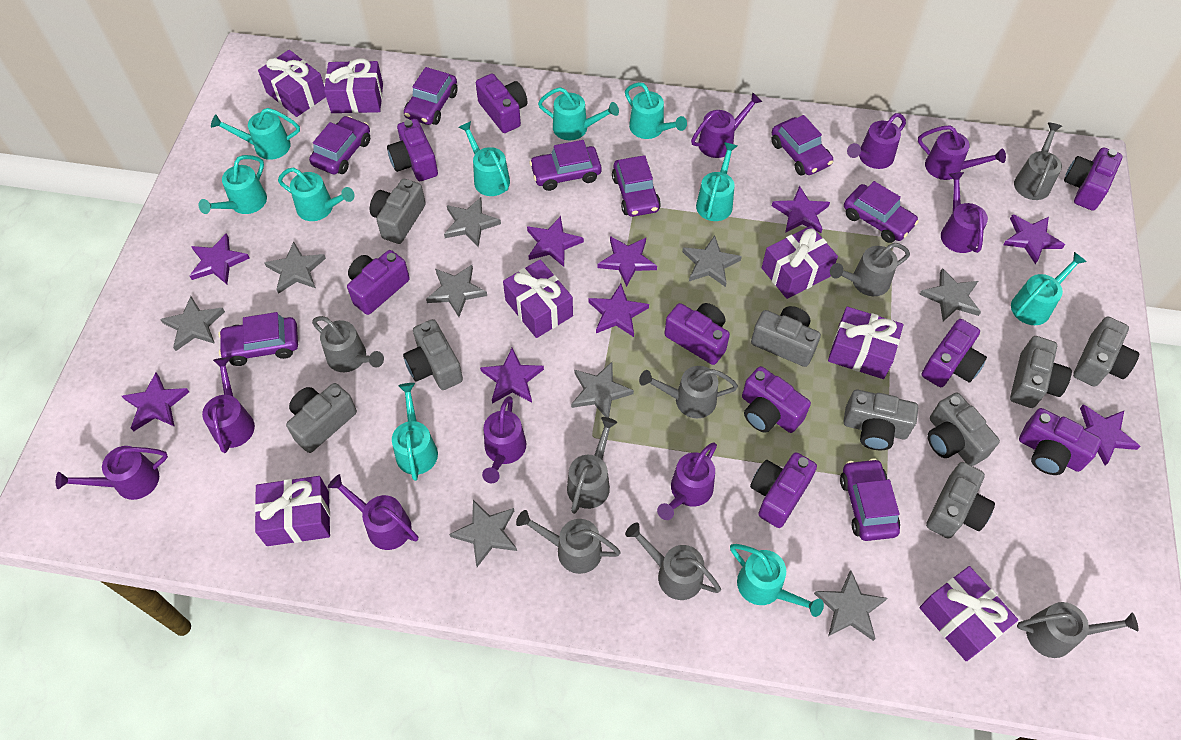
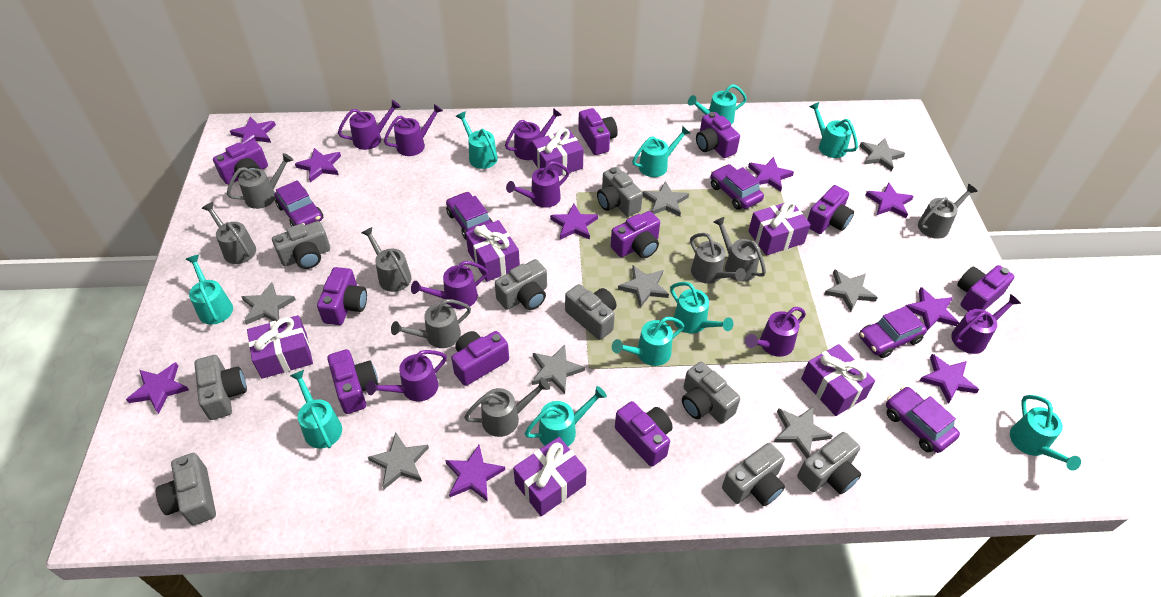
grey star: 9 -> 8
purple camera: 9 -> 10
purple car: 8 -> 5
purple gift: 7 -> 6
purple watering can: 9 -> 8

